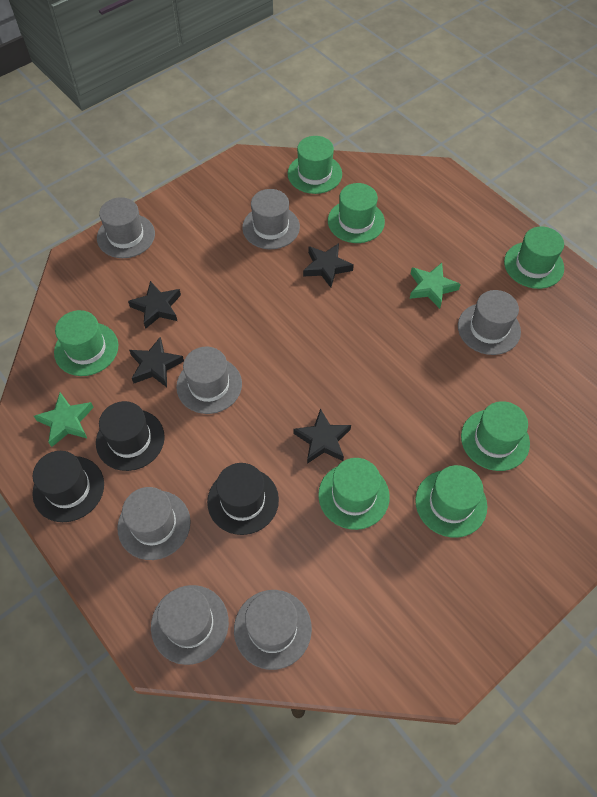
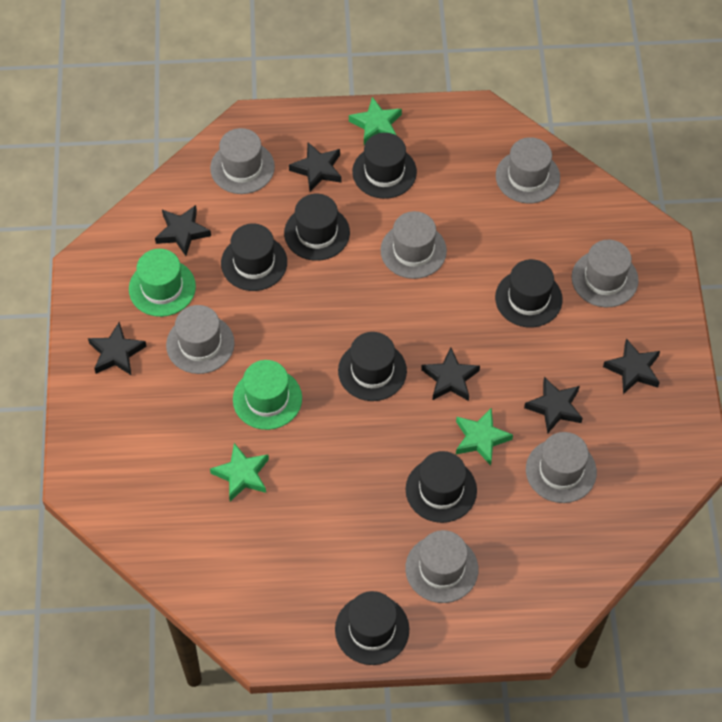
black hat: 3 -> 7
black star: 4 -> 6
green hat: 7 -> 2
green star: 2 -> 3

